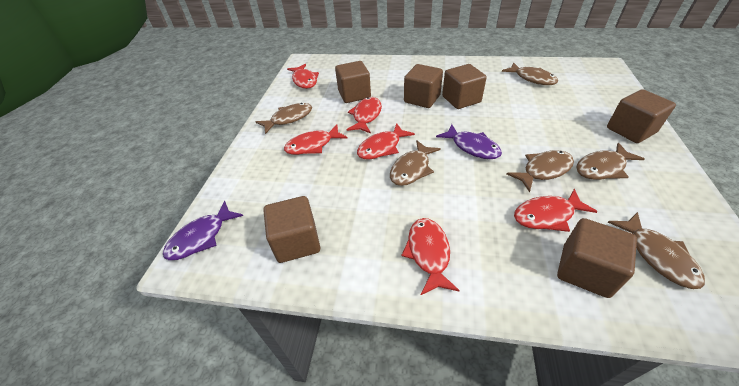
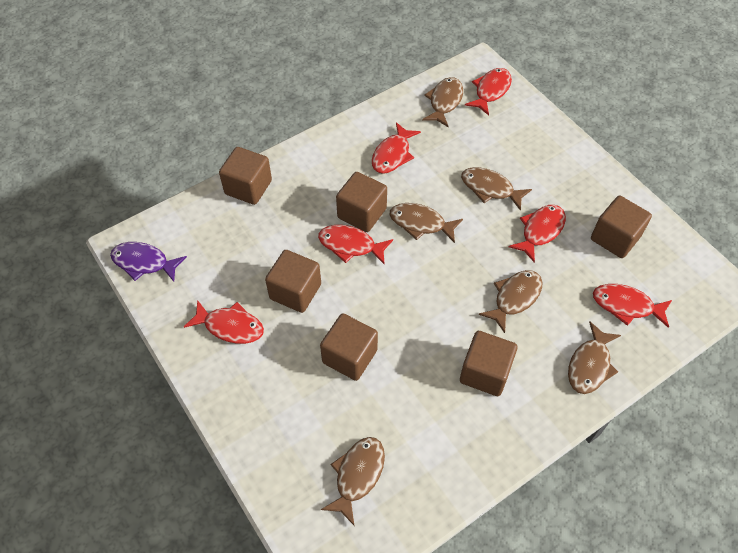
purple fish: 2 -> 1

